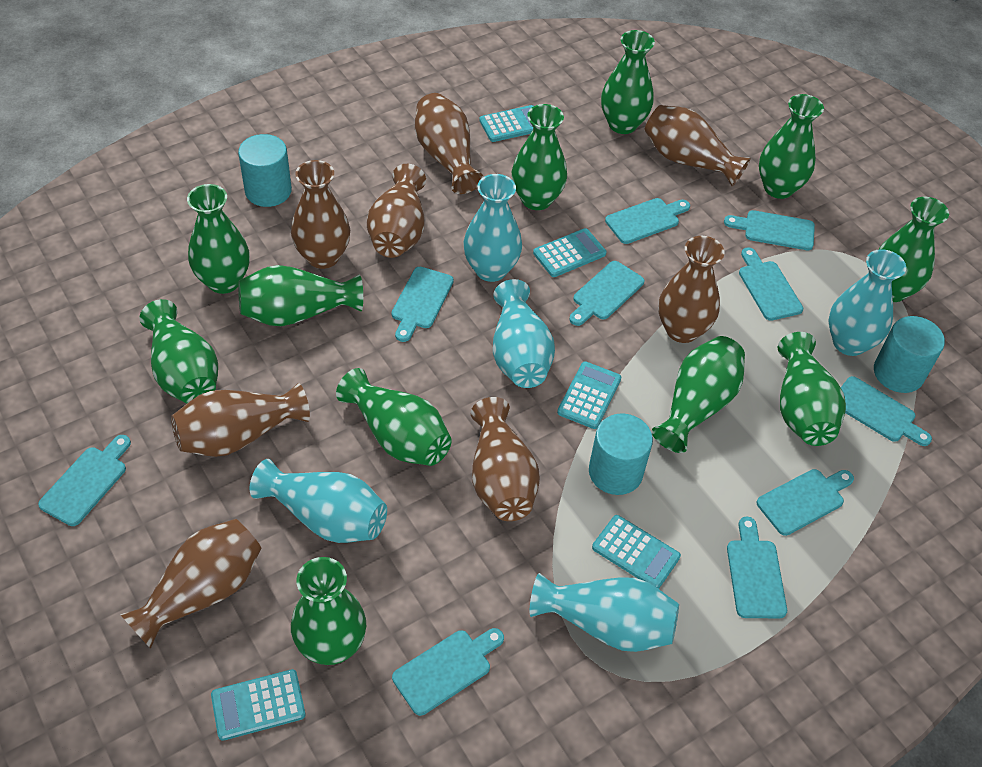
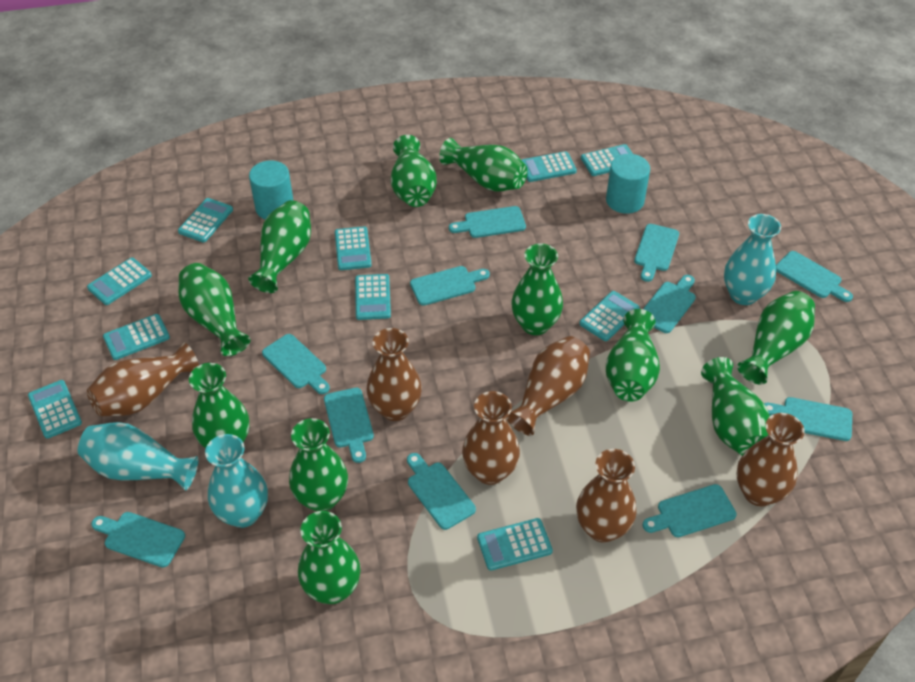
brown vase: 8 -> 6
turquoise calculator: 5 -> 10
turquoise cutting board: 10 -> 11
turquoise cylinder: 3 -> 2
turquoise vase: 5 -> 3

